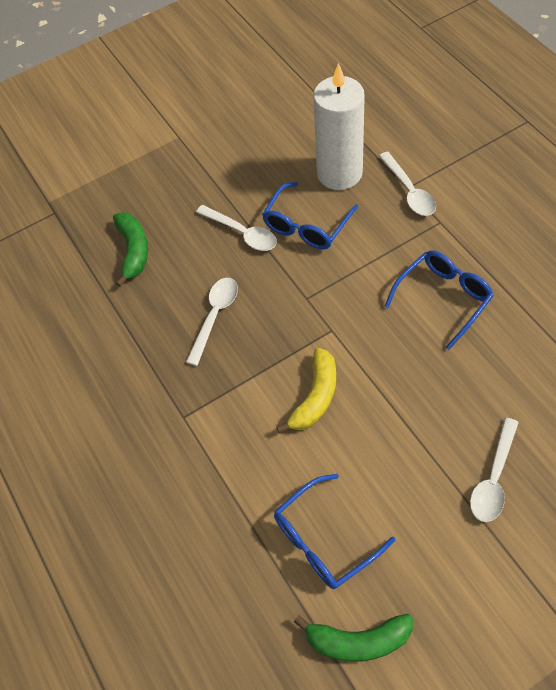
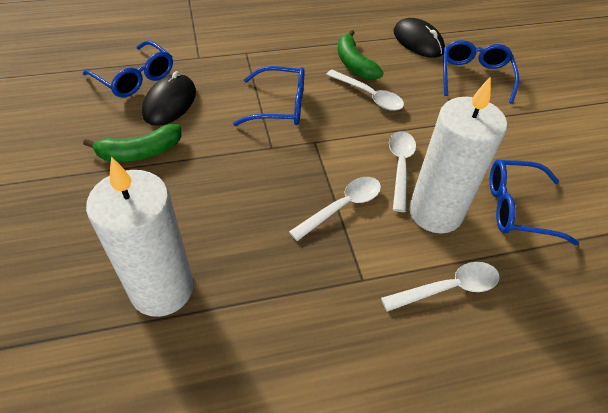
black mouse: 0 -> 2
blue glasses: 3 -> 4
white candle: 1 -> 2
yellow banana: 1 -> 0

